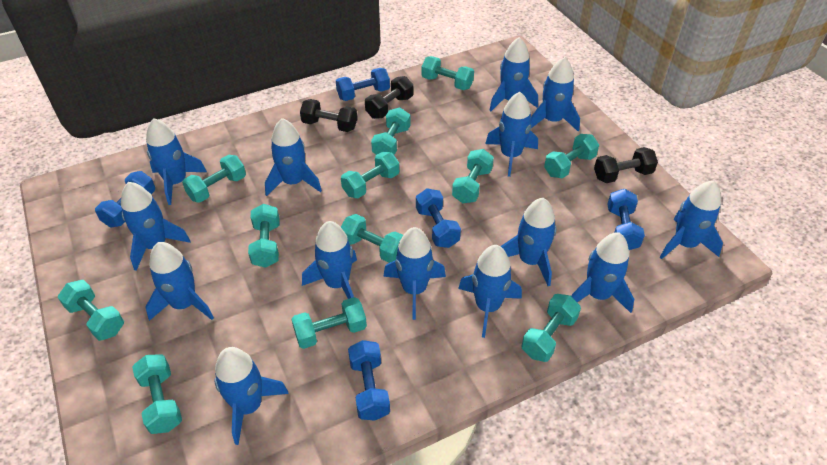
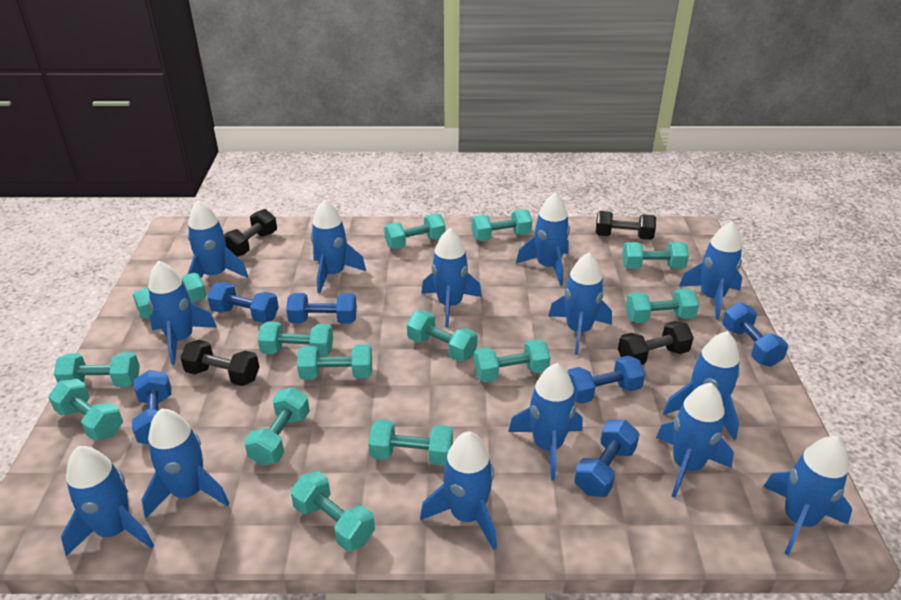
black dumbbell: 3 -> 4
blue dumbbell: 5 -> 6
turquoise dumbbell: 12 -> 14

